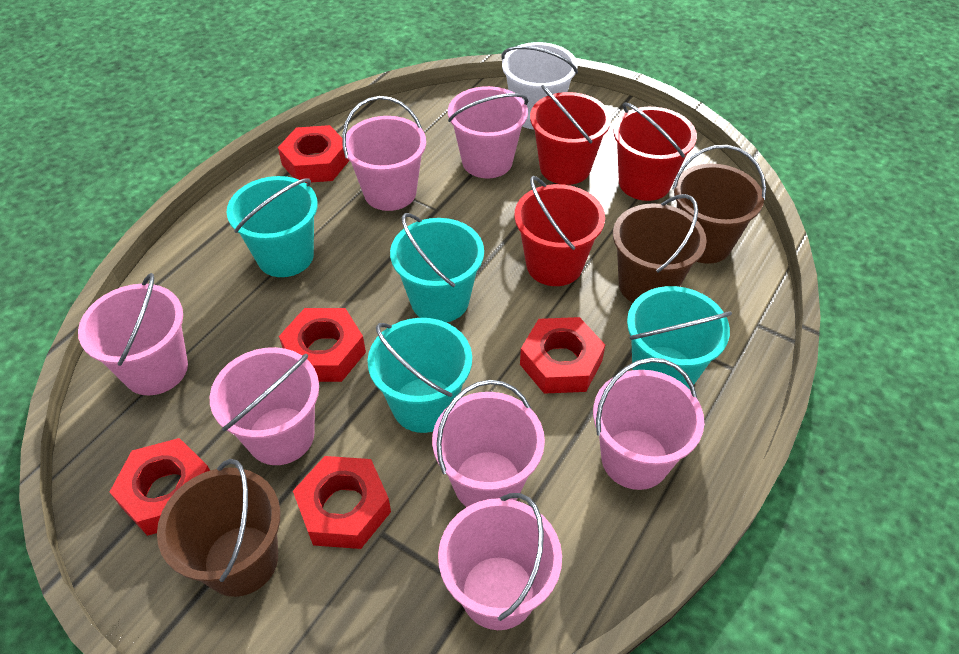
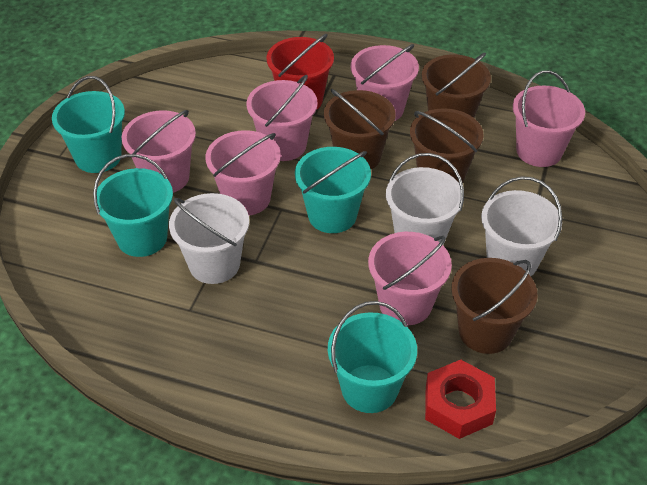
brown bucket: 3 -> 4
pink bucket: 7 -> 6
red bucket: 3 -> 1
red nut: 5 -> 1
white bucket: 1 -> 3

